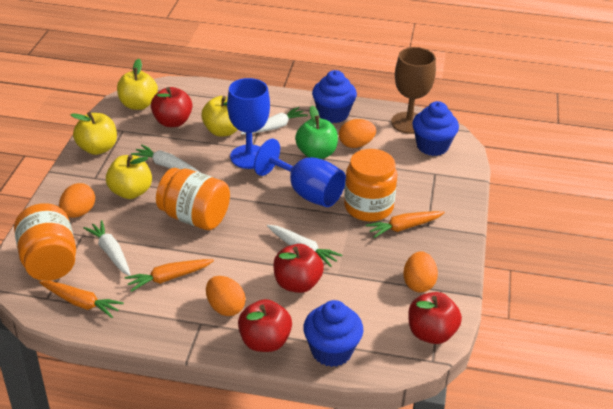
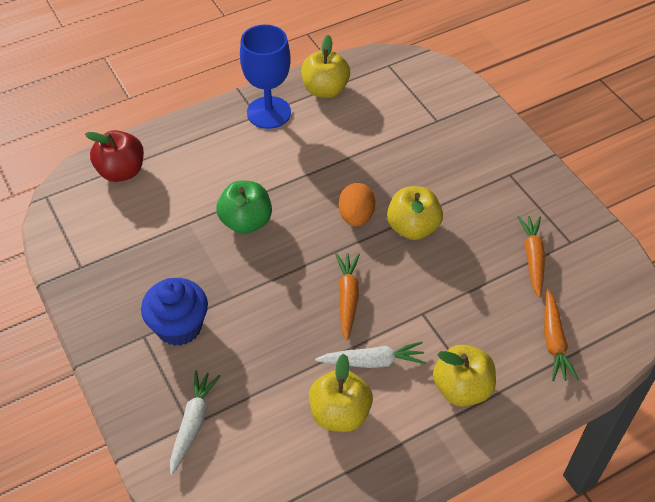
blue cupcake: 3 -> 1
blue goblet: 2 -> 1
brown goblet: 1 -> 0
orange egg: 4 -> 1
orange jar: 3 -> 0
red apple: 4 -> 1
white carrot: 4 -> 2

